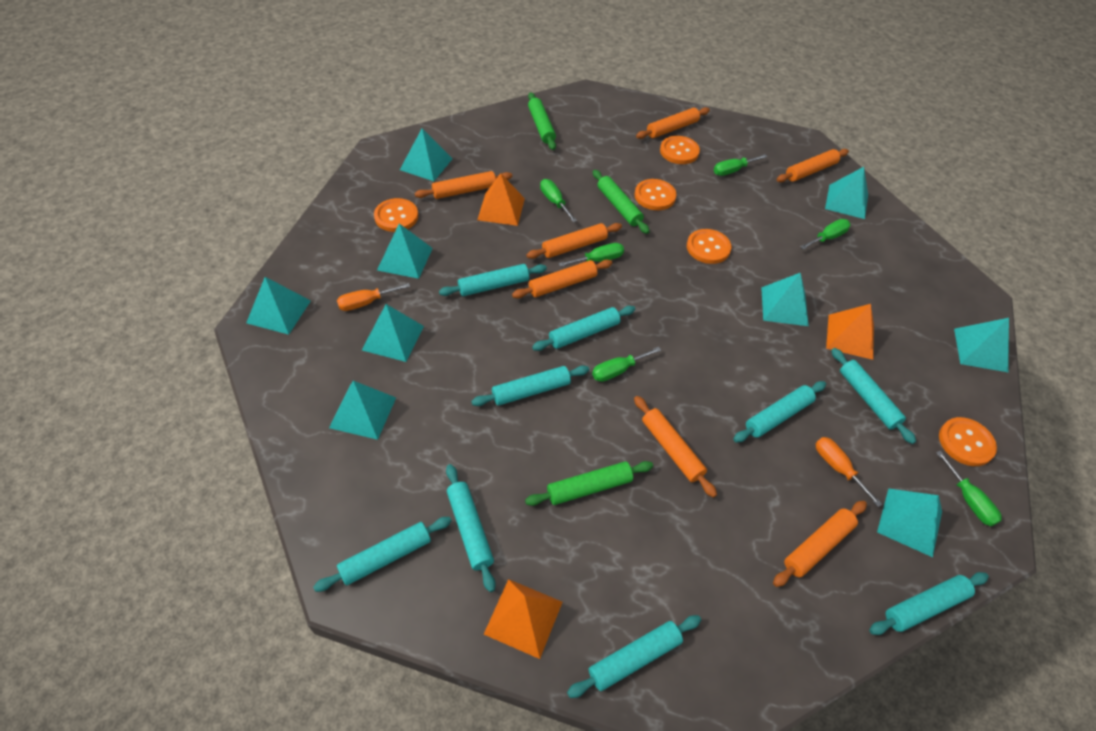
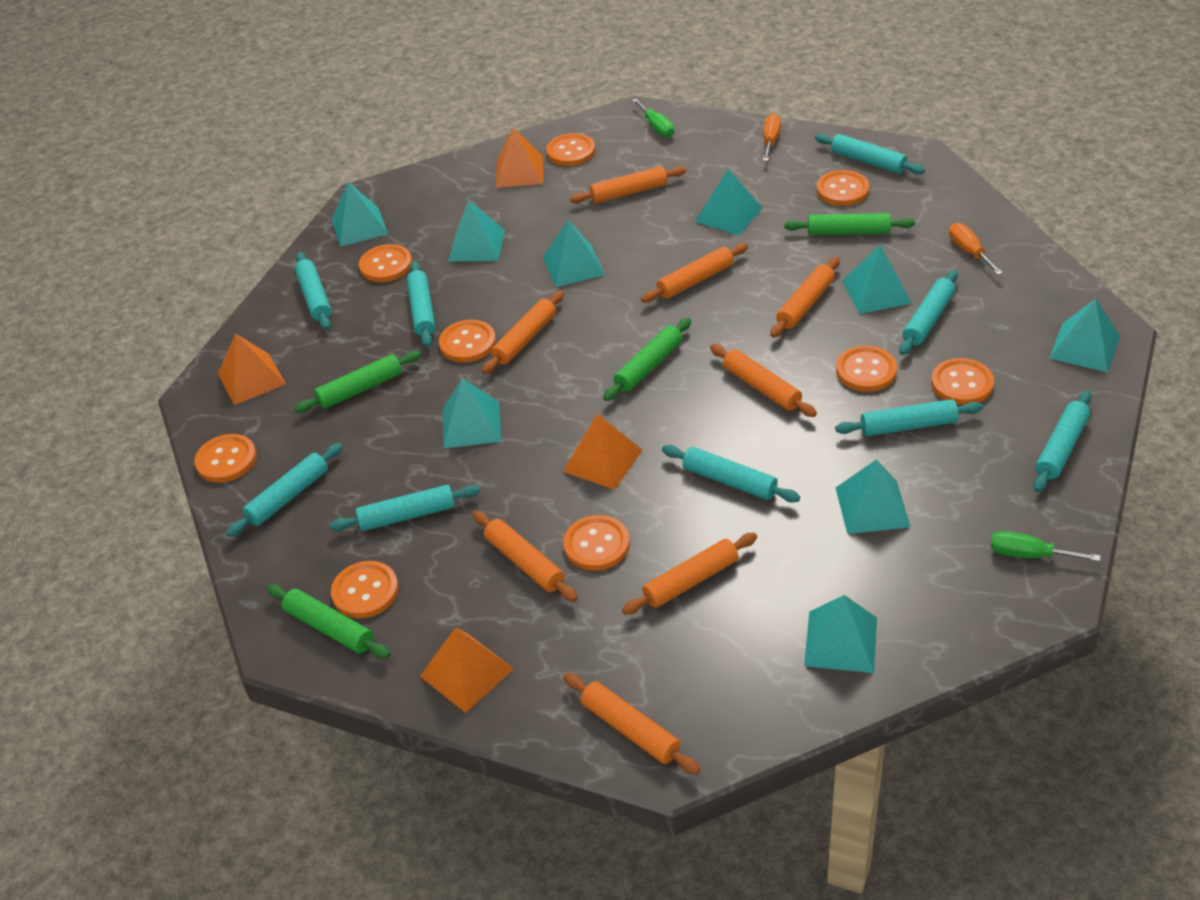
green rolling pin: 3 -> 4
green screwdriver: 6 -> 2
orange button: 5 -> 9
orange pyramid: 3 -> 4
orange rolling pin: 7 -> 8

